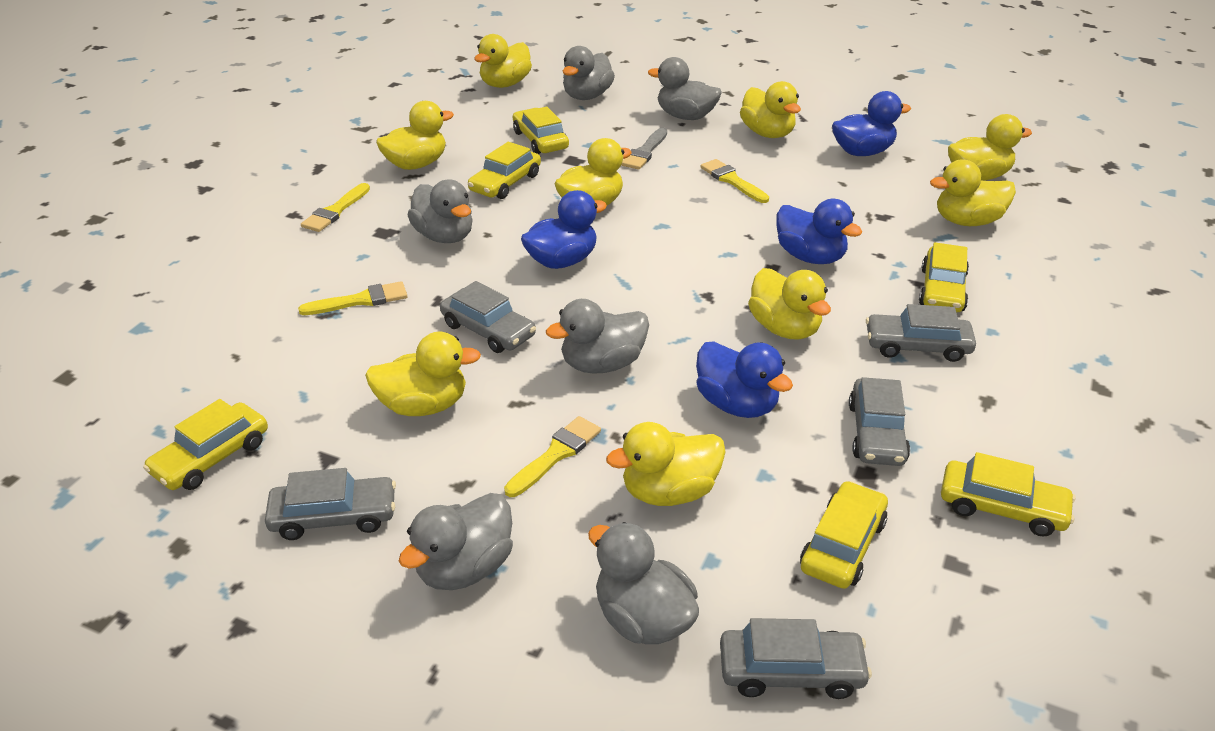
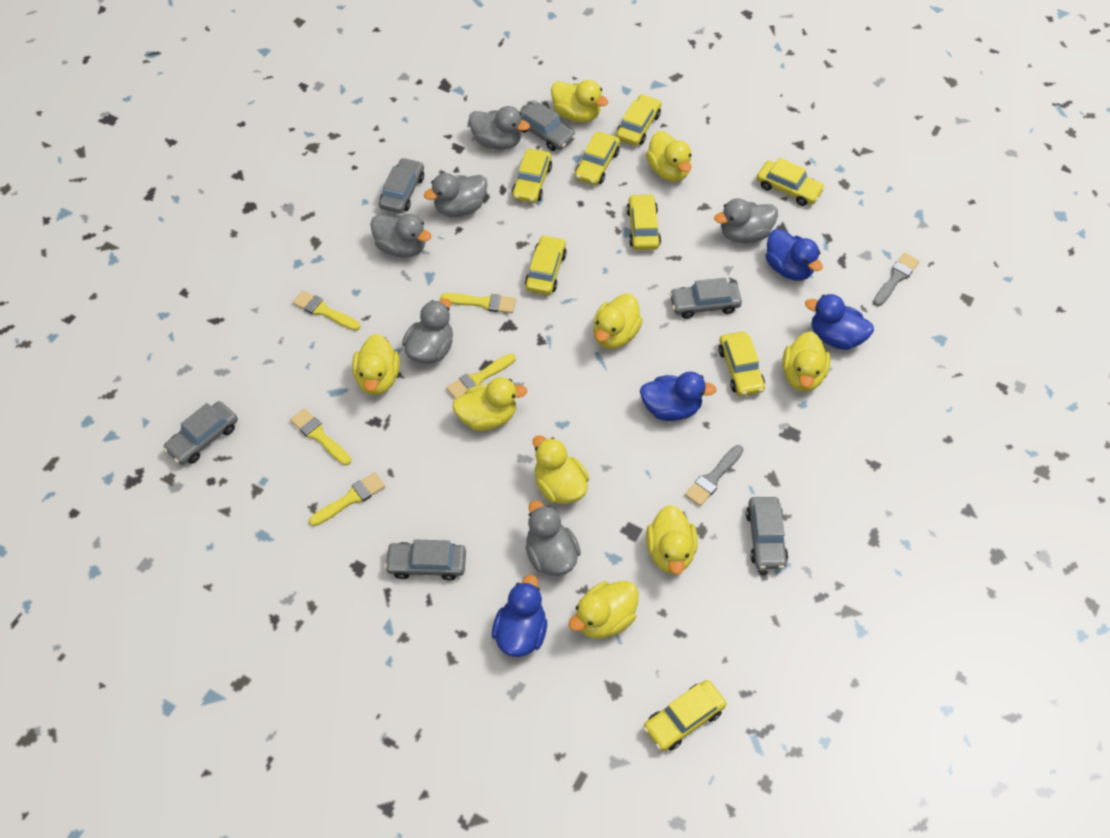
grey brush: 1 -> 2
grey car: 5 -> 6
yellow brush: 4 -> 5
yellow car: 6 -> 8

